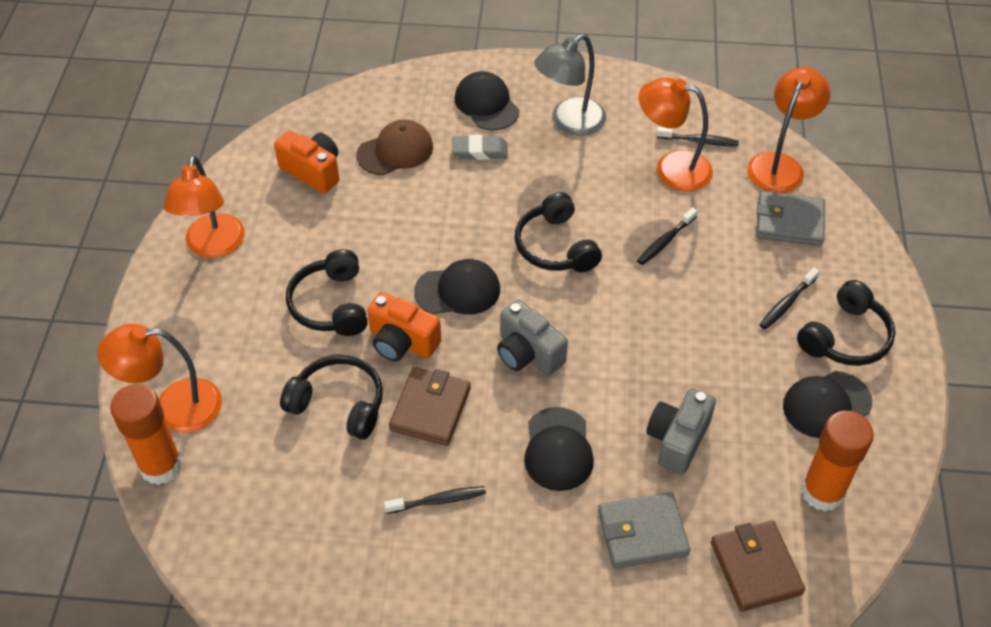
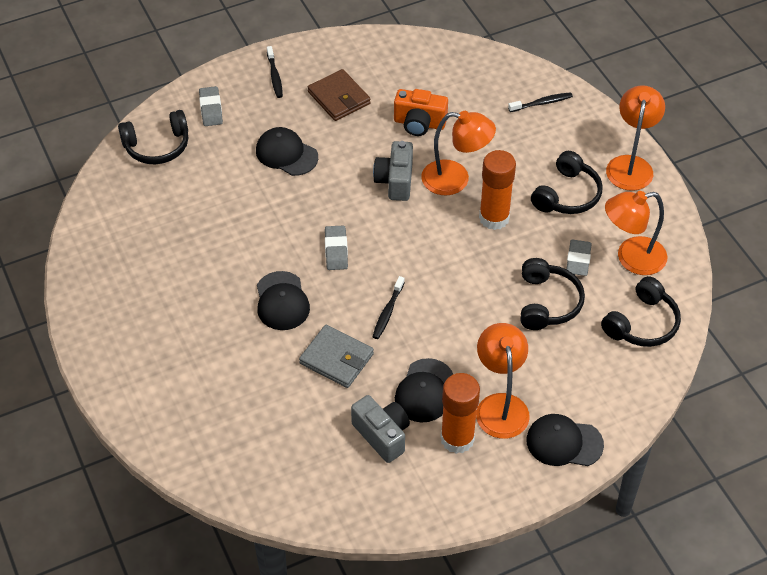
black toothbrush: 4 -> 3
brown cap: 1 -> 0
brown wallet: 2 -> 1
grey eraser: 1 -> 3
grey lamp: 1 -> 0
grey wallet: 2 -> 1
orange camera: 2 -> 1

